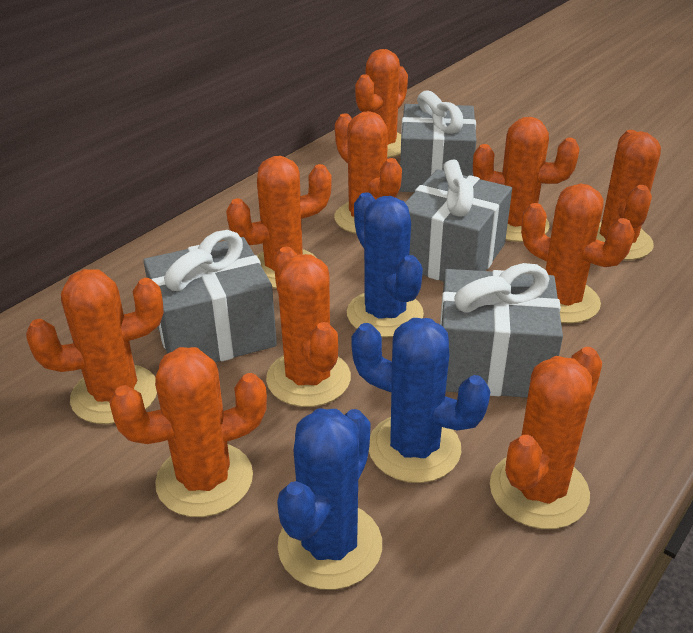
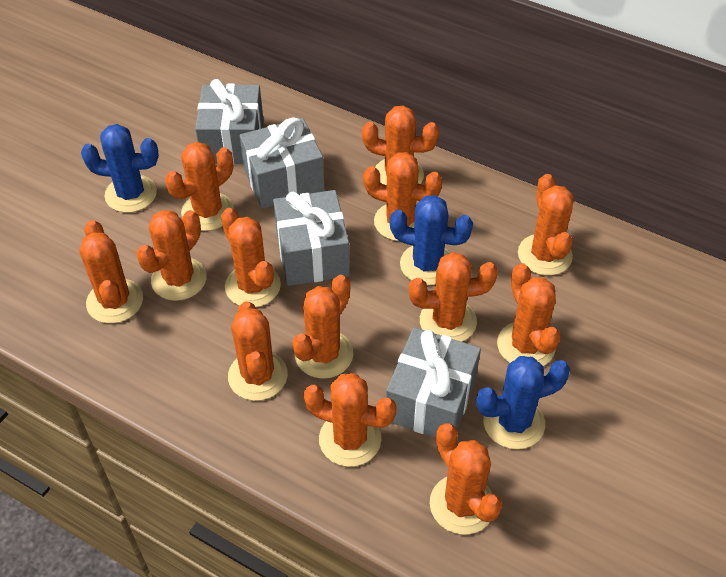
orange cactus: 10 -> 13

